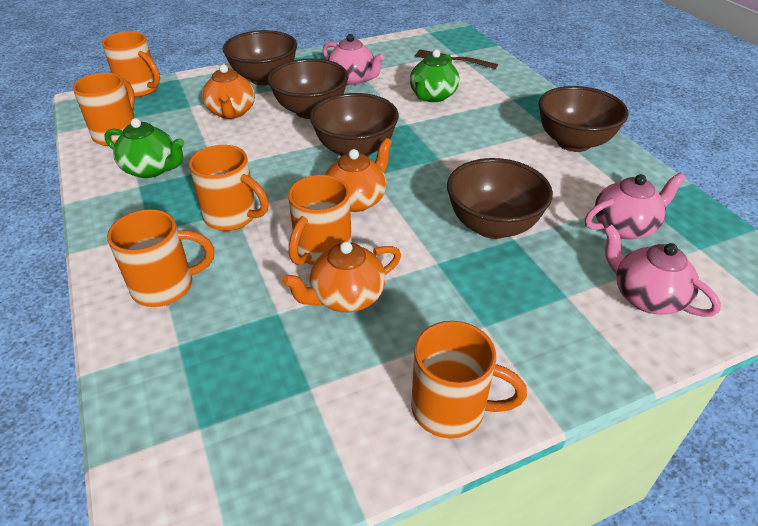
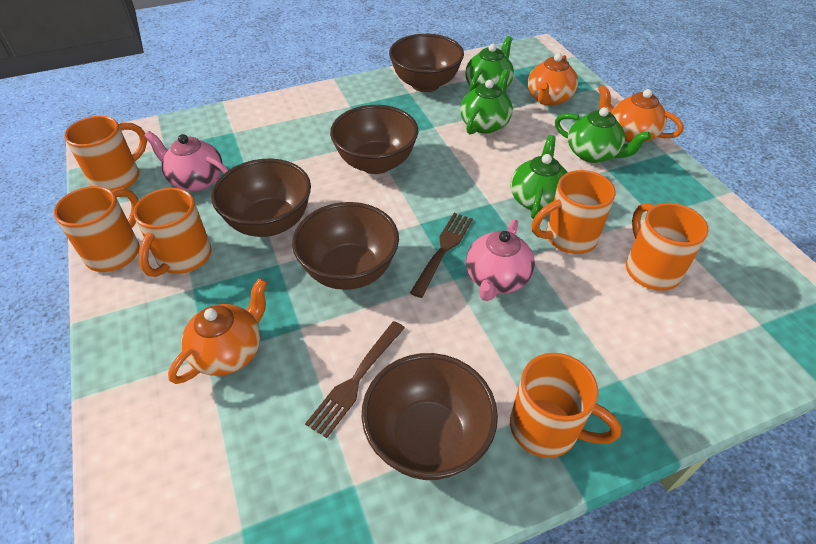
brown fork: 1 -> 2
green teapot: 2 -> 4
pink teapot: 3 -> 2

